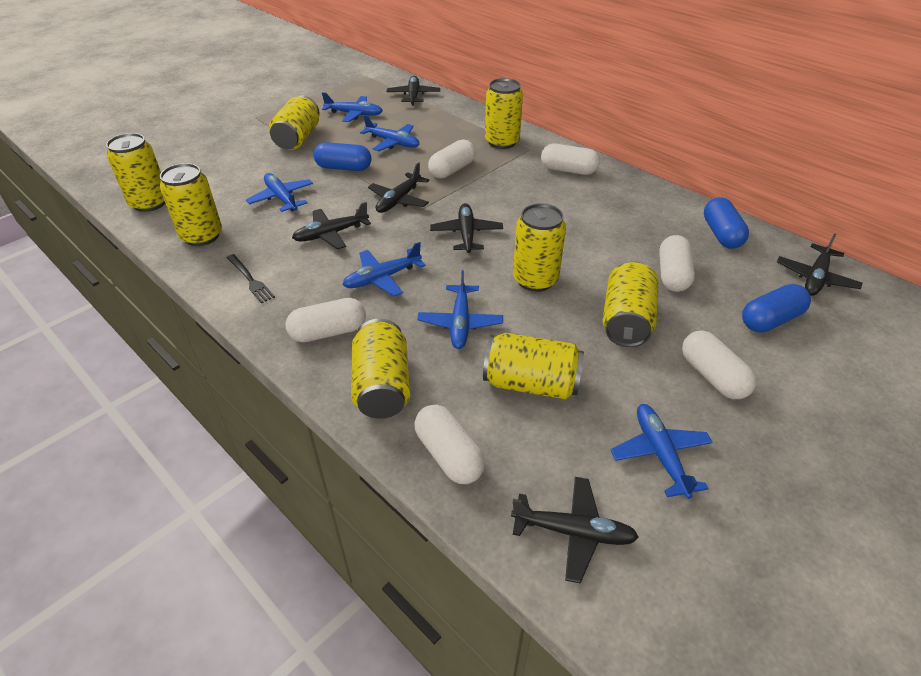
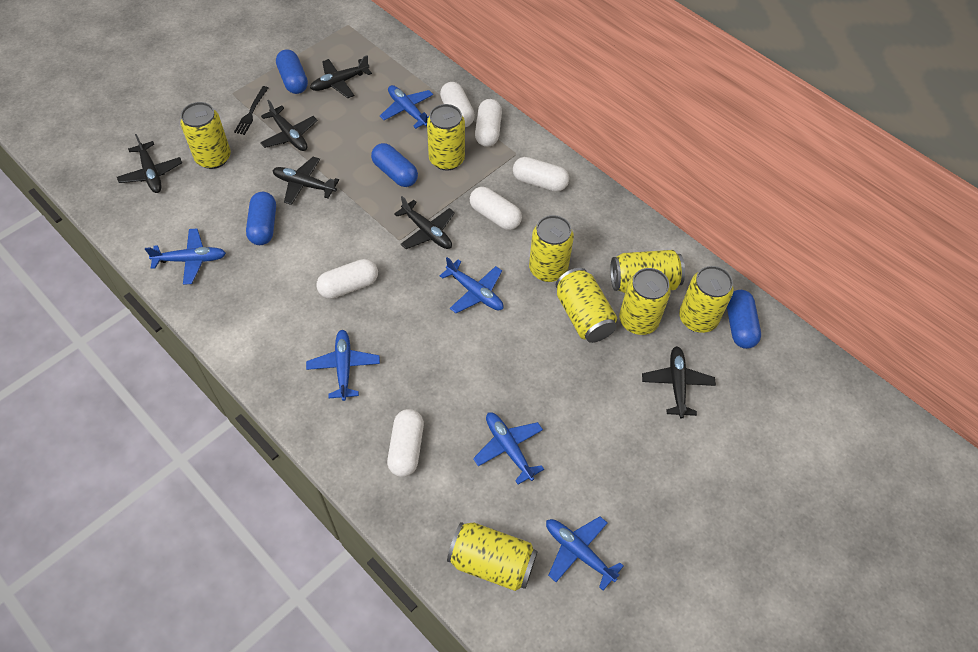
blue capsule: 3 -> 4

